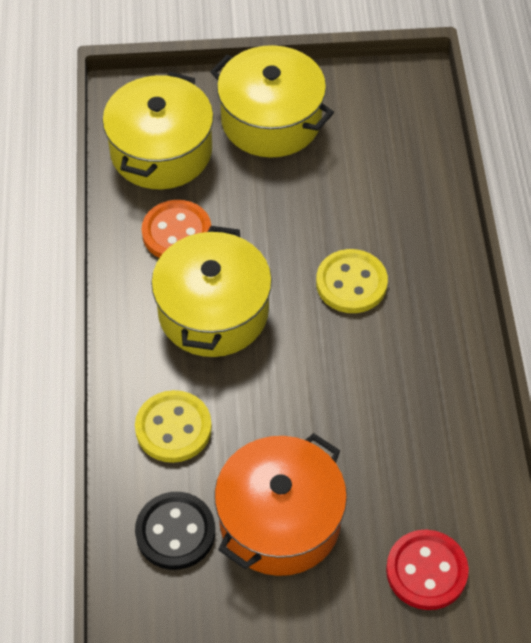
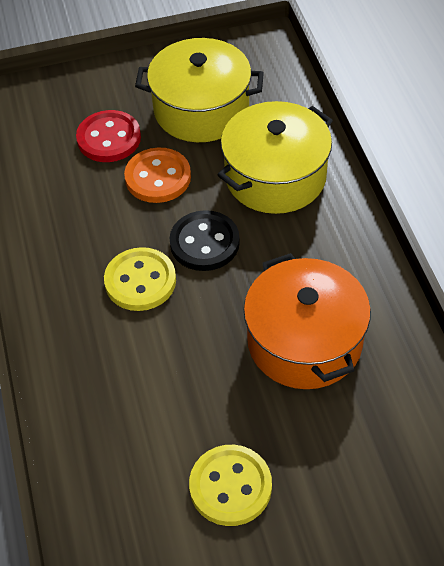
yellow pot: 3 -> 2

